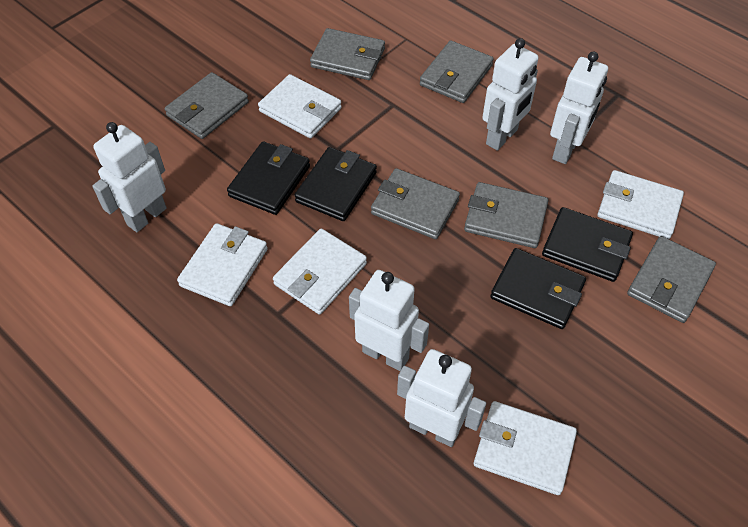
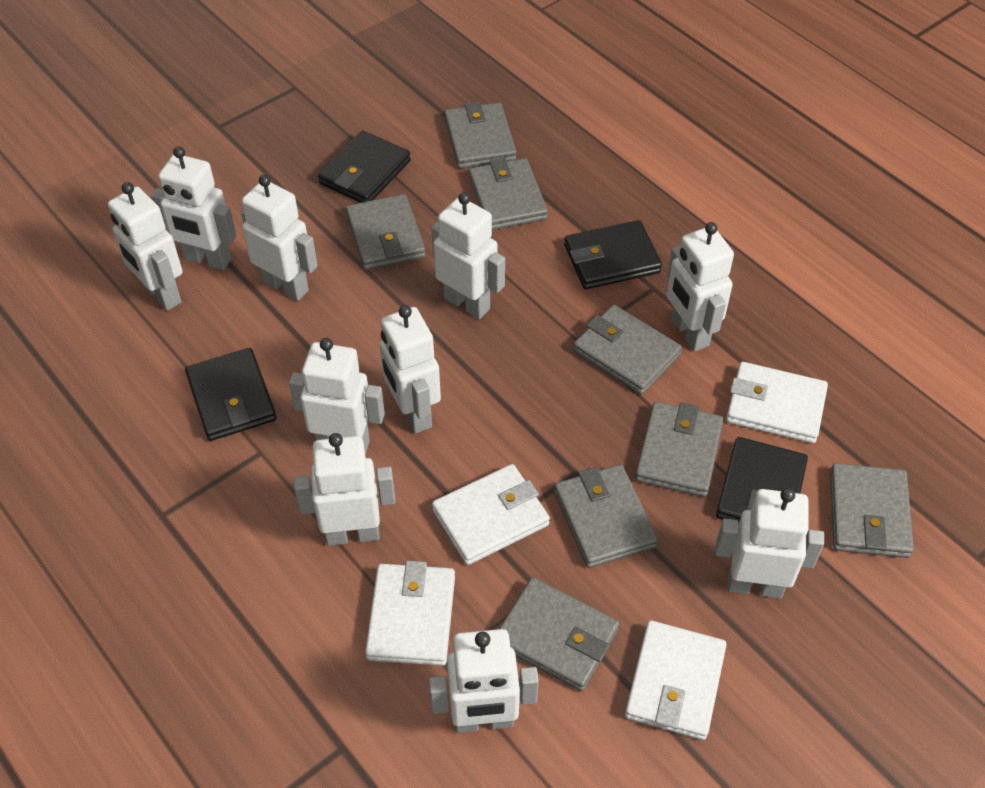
grey wallet: 6 -> 8
white robot: 5 -> 10
white wallet: 5 -> 4

